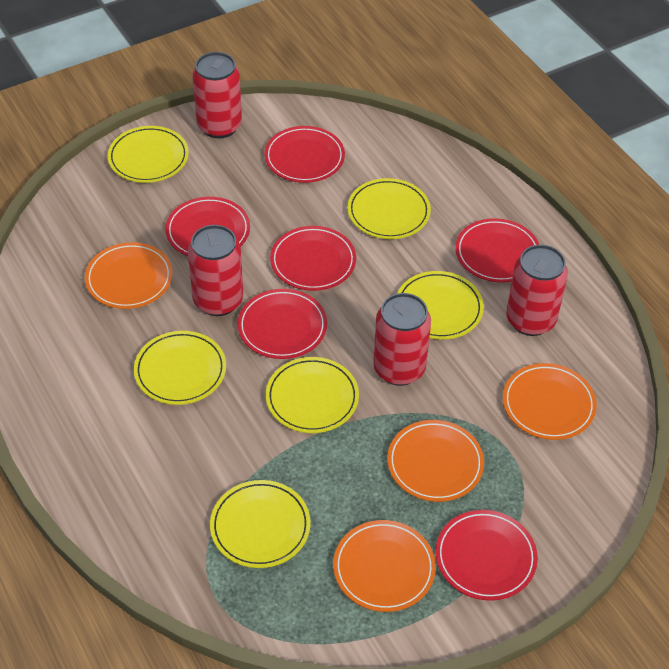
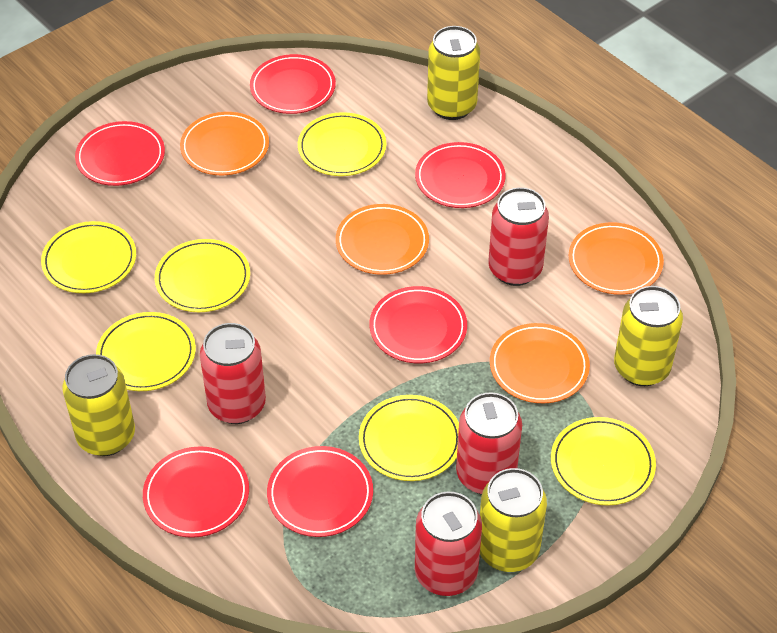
yellow can: 0 -> 4

